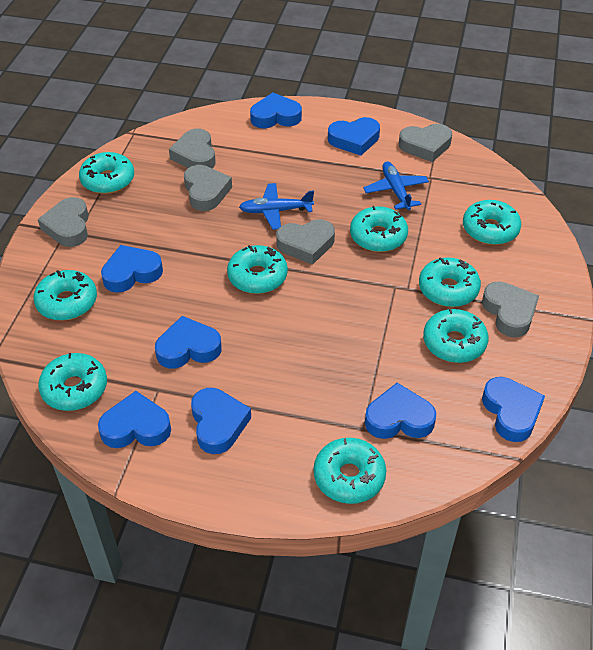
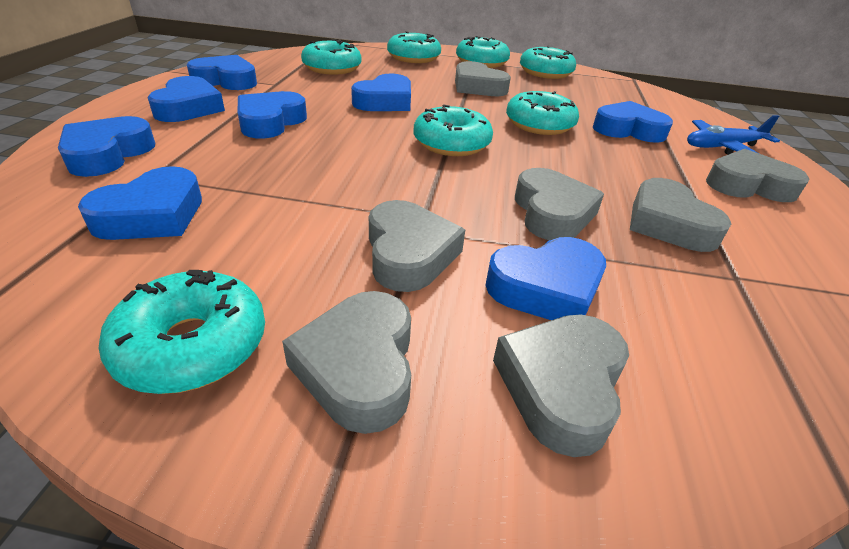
blue plane: 2 -> 1
grey heart: 6 -> 7
turquoise donut: 9 -> 7

